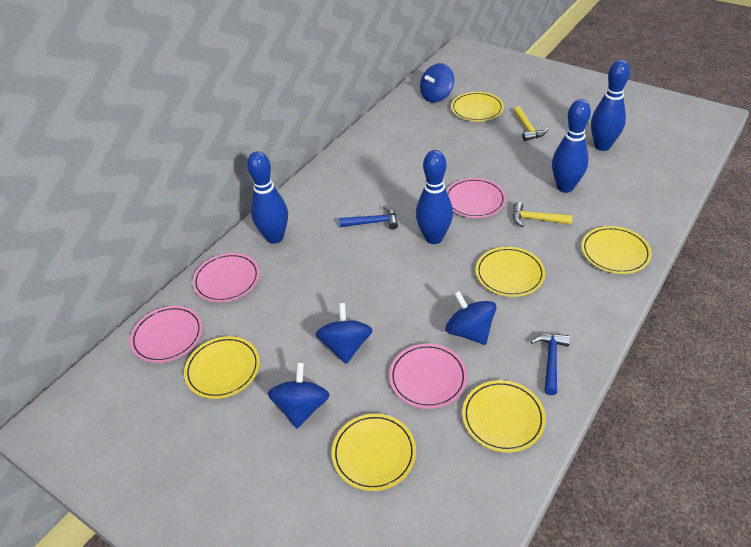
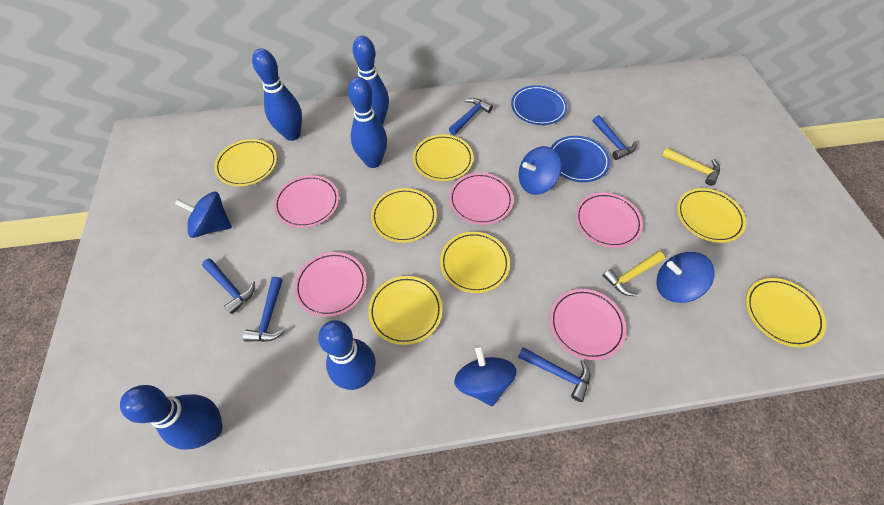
blue bowling pin: 4 -> 5
blue hammer: 2 -> 5
blue plate: 0 -> 2
pink plate: 4 -> 5
yellow plate: 6 -> 7

